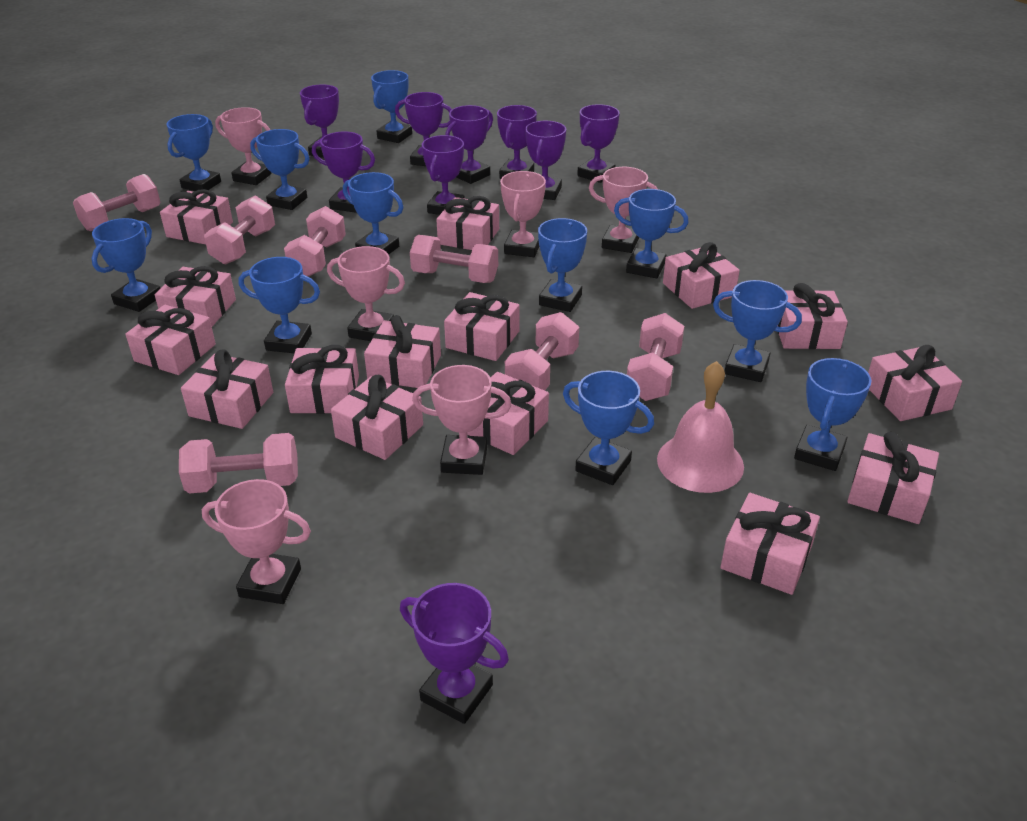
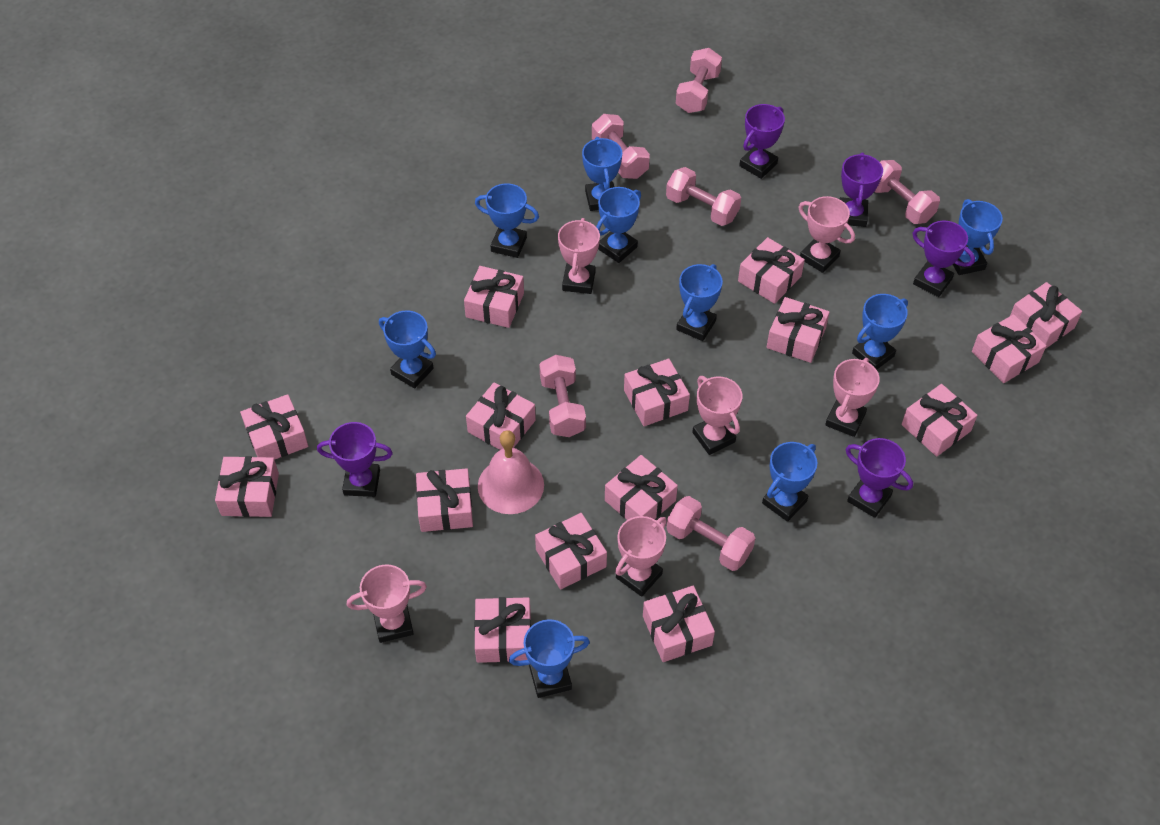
blue trophy: 11 -> 9
pink dumbbell: 7 -> 6
purple trophy: 9 -> 5

